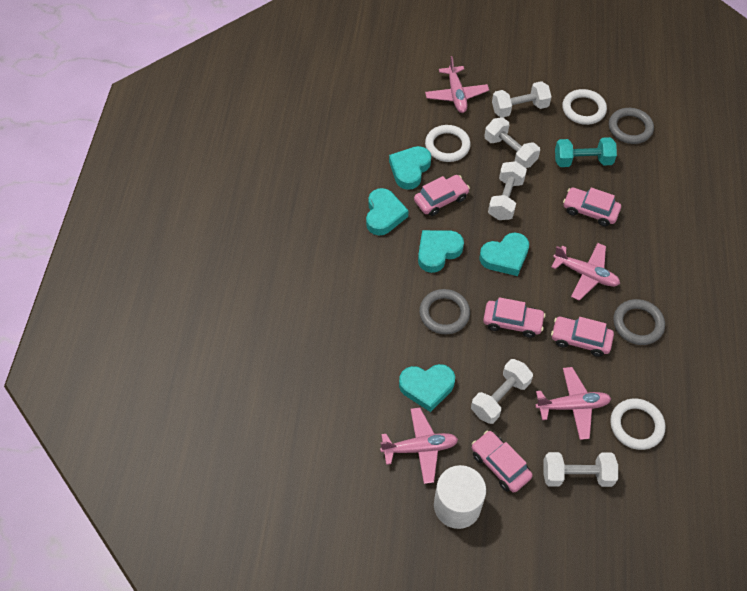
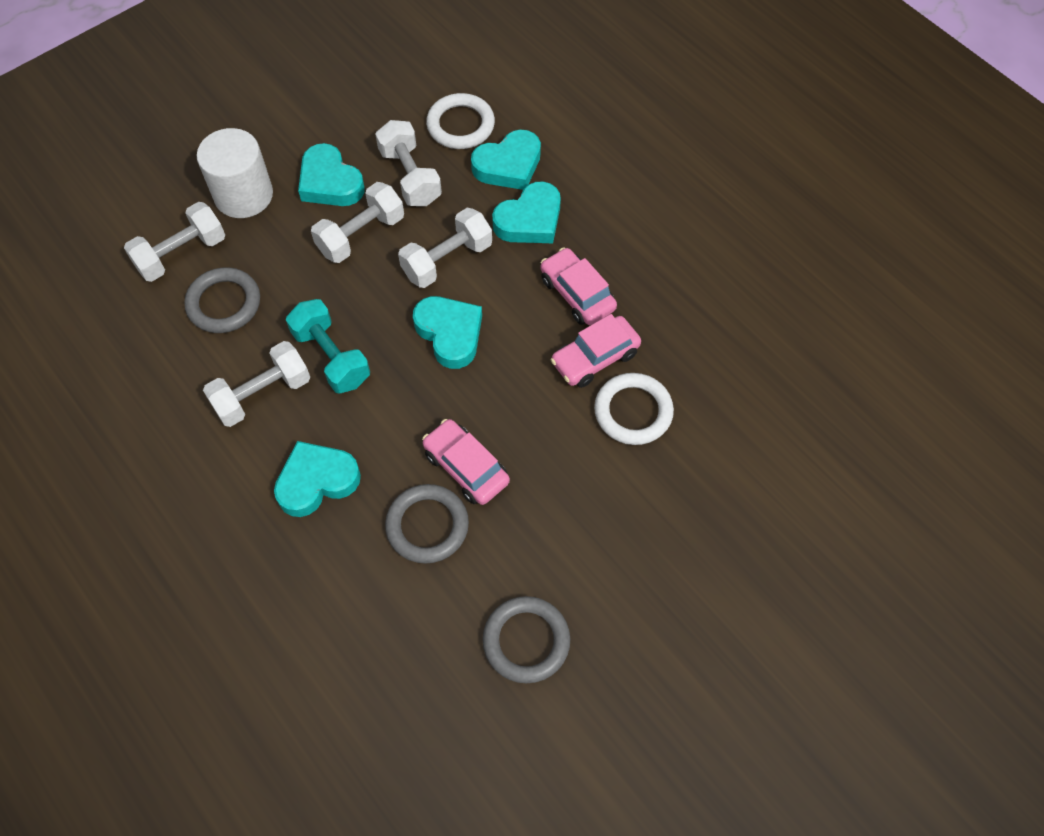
pink car: 5 -> 3
pink plane: 4 -> 0
white ring: 3 -> 2

